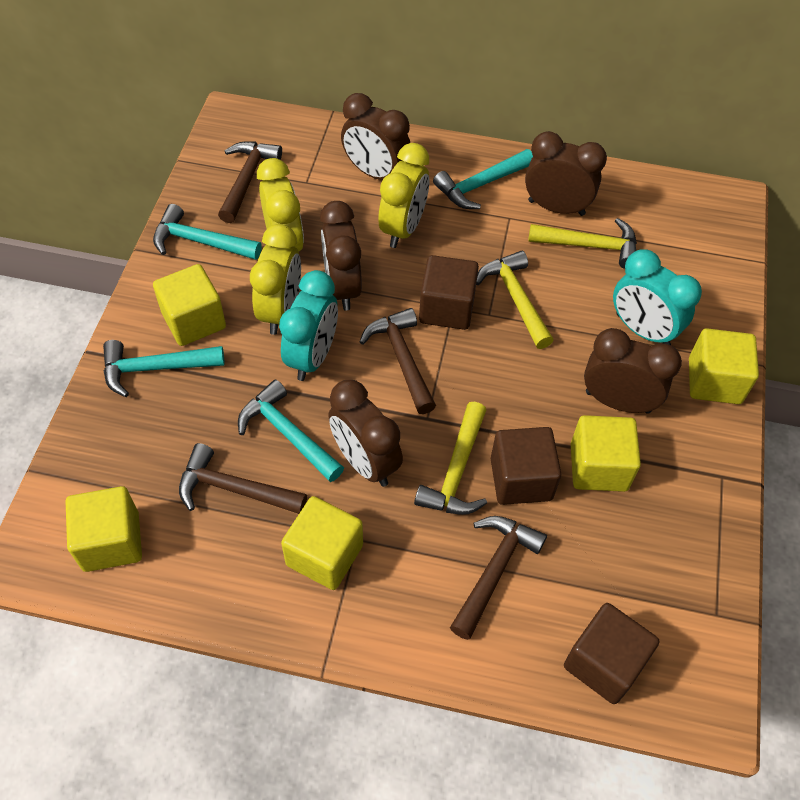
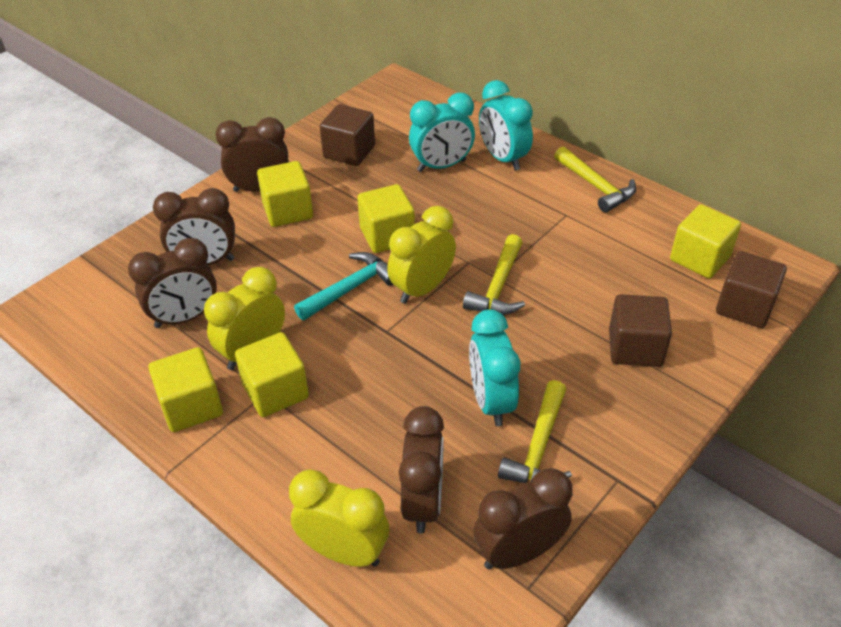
brown hammer: 4 -> 0
turquoise clock: 2 -> 3
turquoise hammer: 4 -> 1

